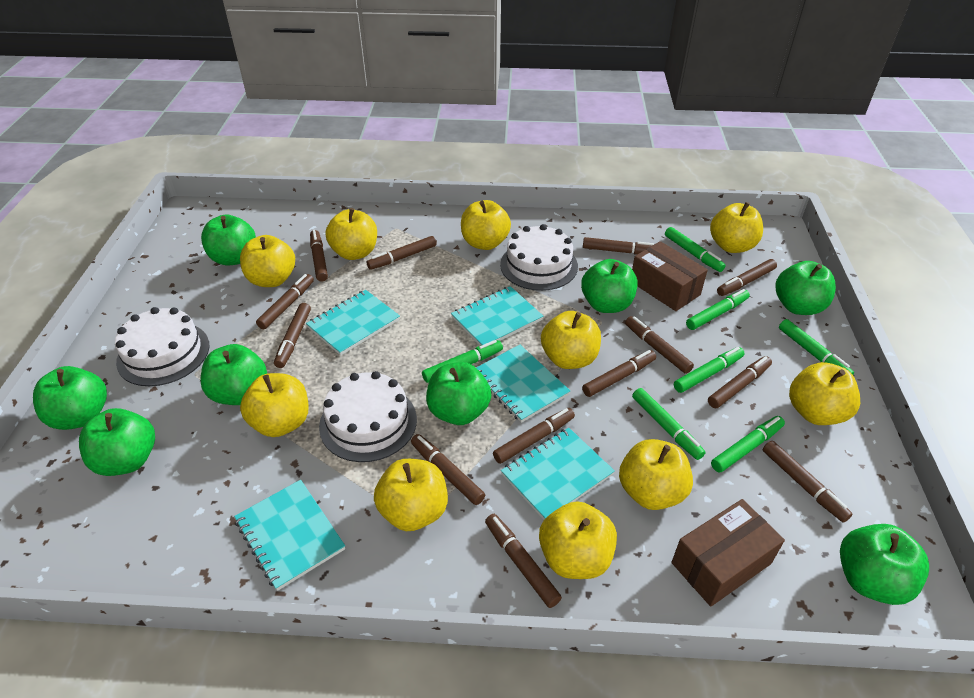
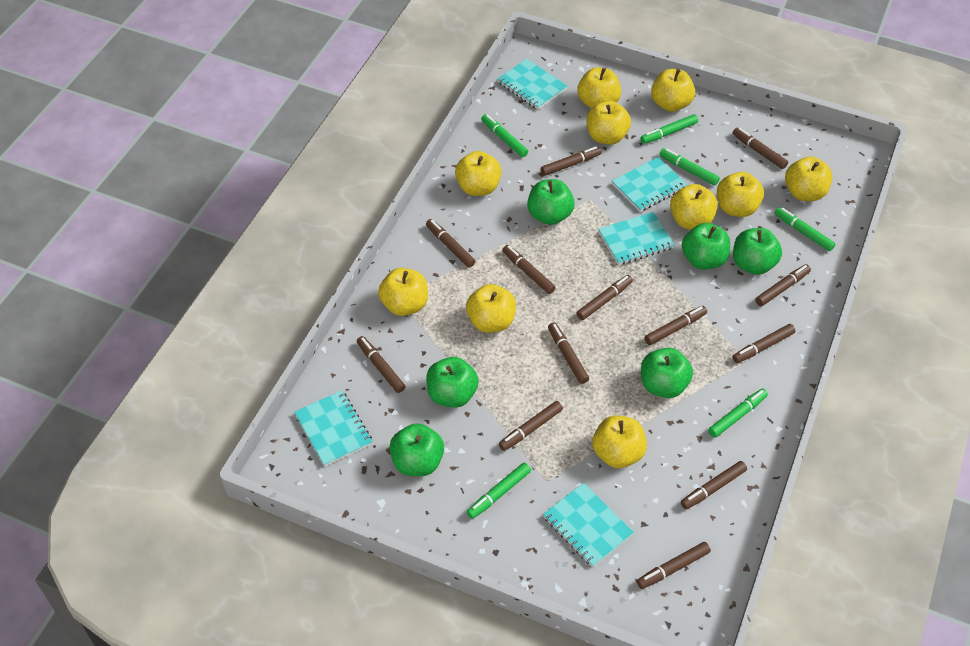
brown box: 2 -> 0
green apple: 8 -> 6
green marker: 7 -> 6
white cake: 3 -> 0

